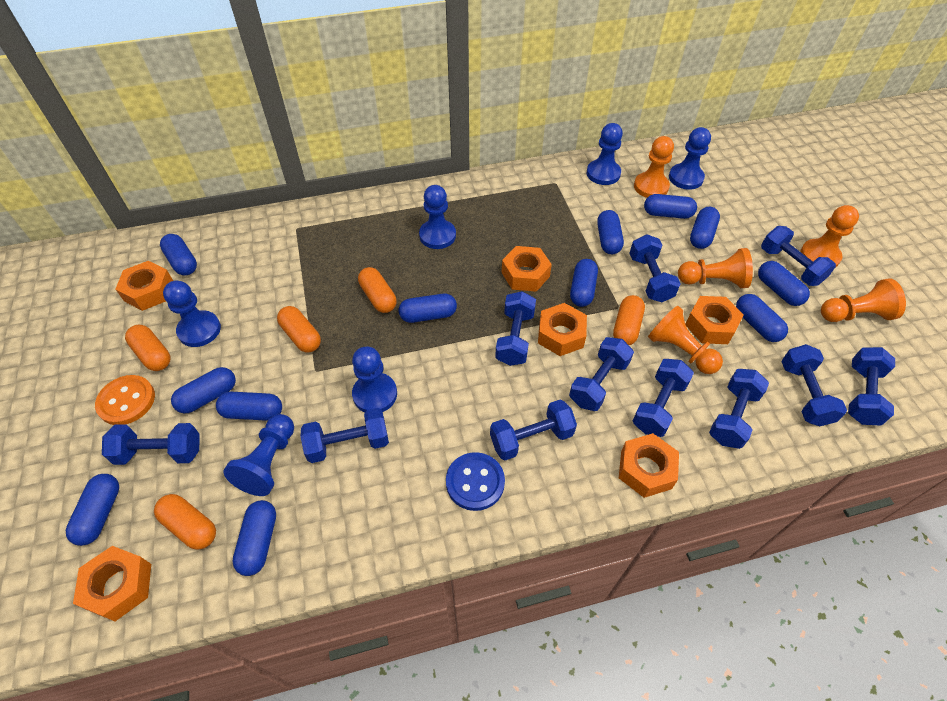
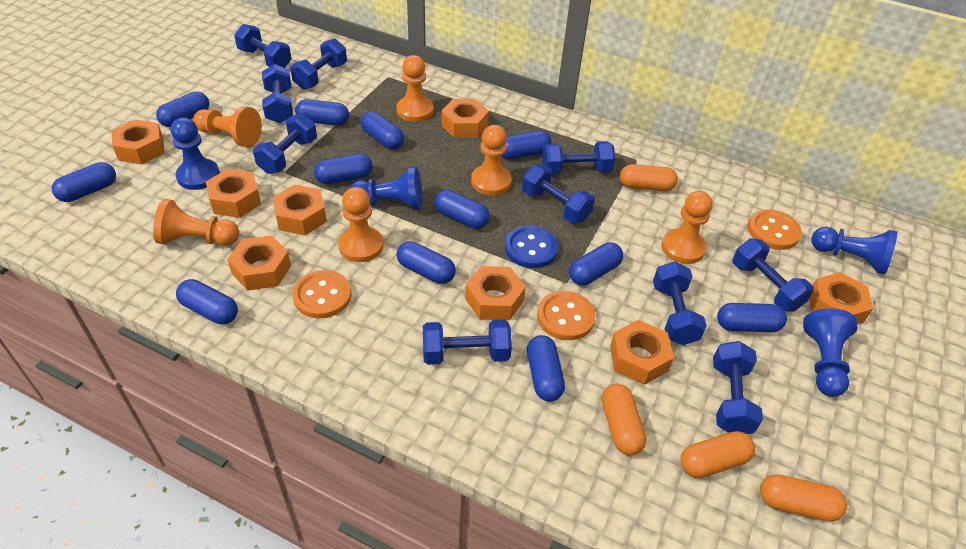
blue dumbbell: 11 -> 10
blue pawn: 6 -> 4
orange button: 1 -> 3
orange capsule: 5 -> 4
orange nut: 6 -> 8
orange pawn: 5 -> 6

